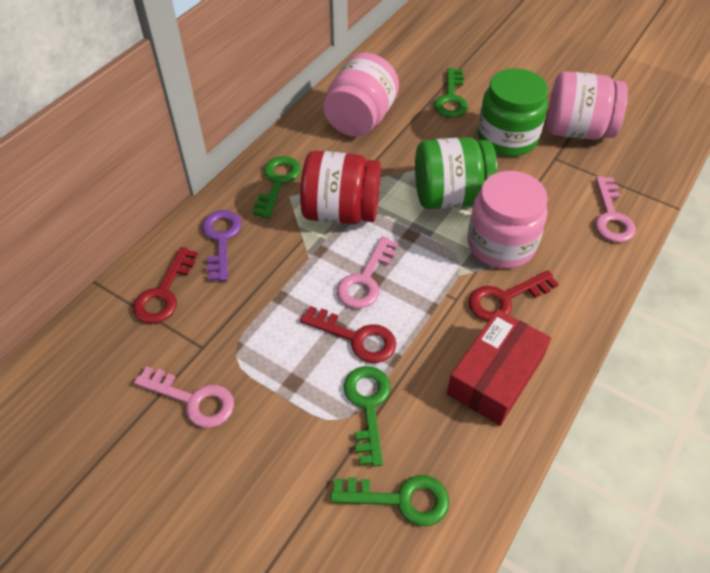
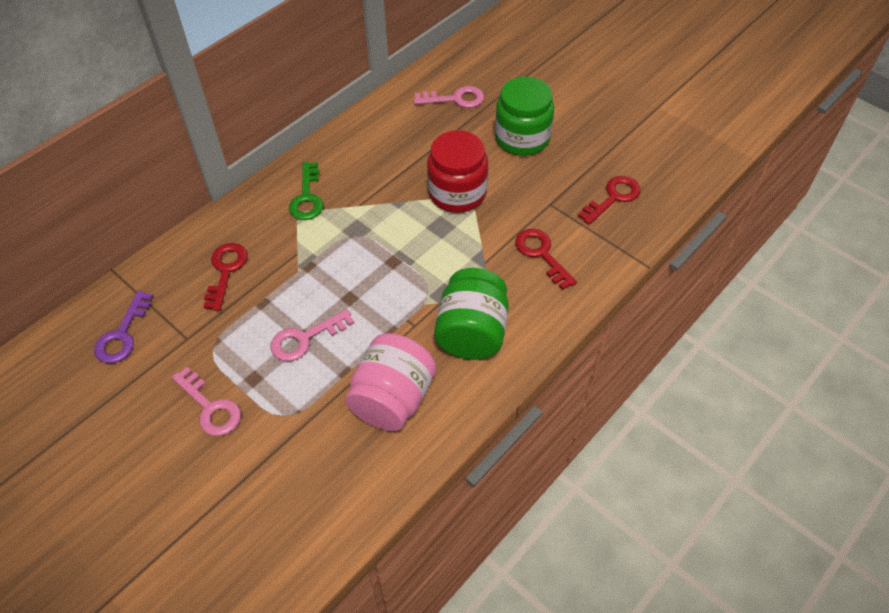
green key: 4 -> 1
pink jar: 3 -> 1
red box: 1 -> 0

